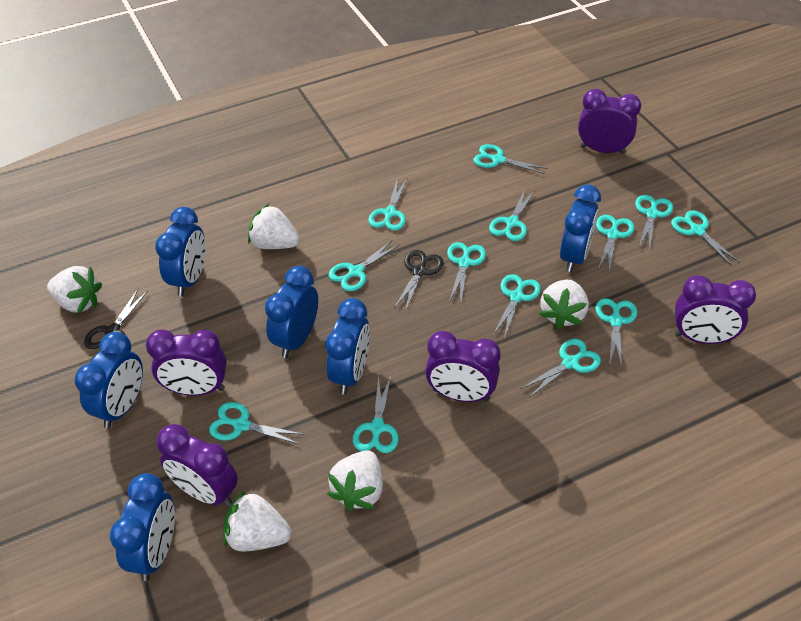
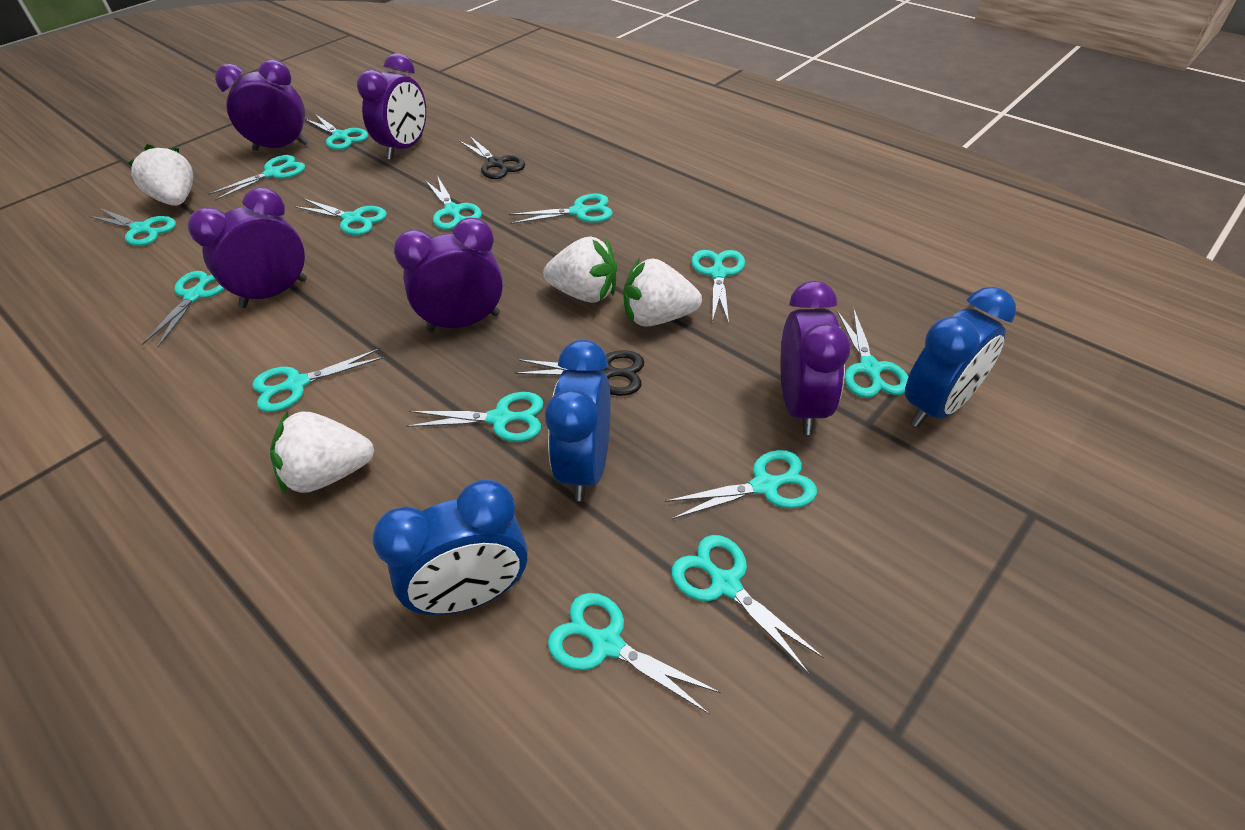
blue clock: 6 -> 3
turquoise scissors: 13 -> 14
white strawberry: 5 -> 4

